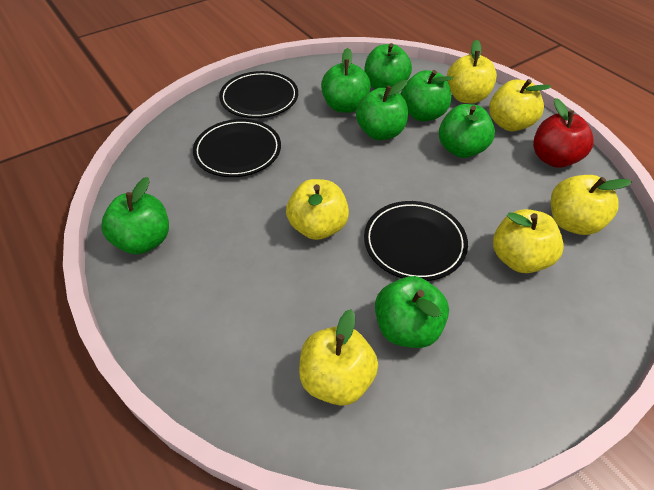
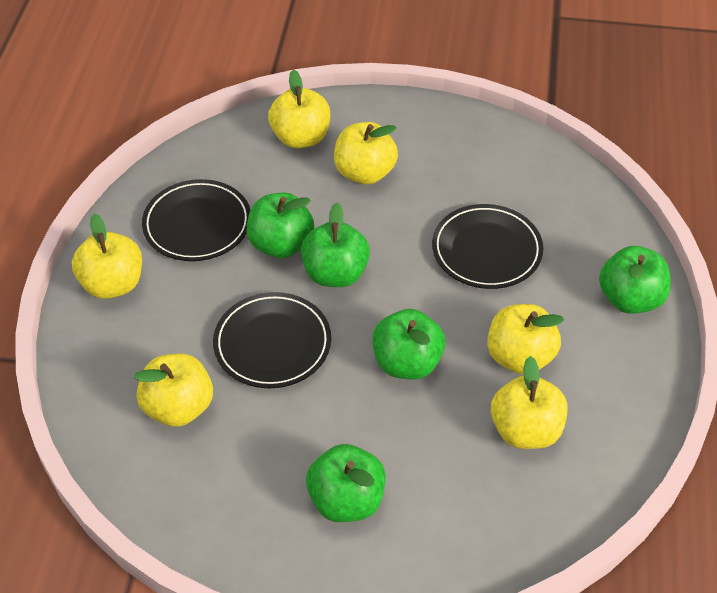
green apple: 7 -> 5
red apple: 1 -> 0

